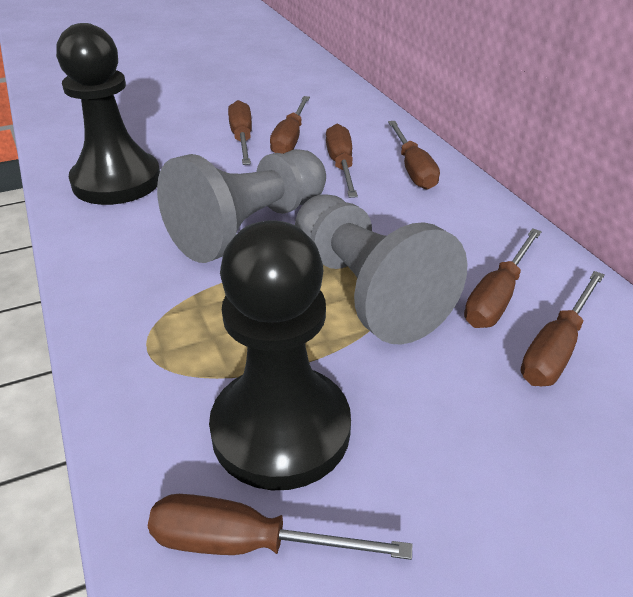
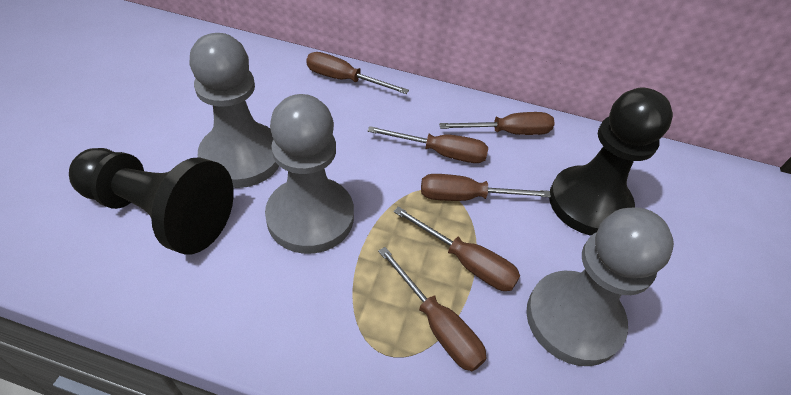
brown screwdriver: 7 -> 6
grey pawn: 2 -> 3

